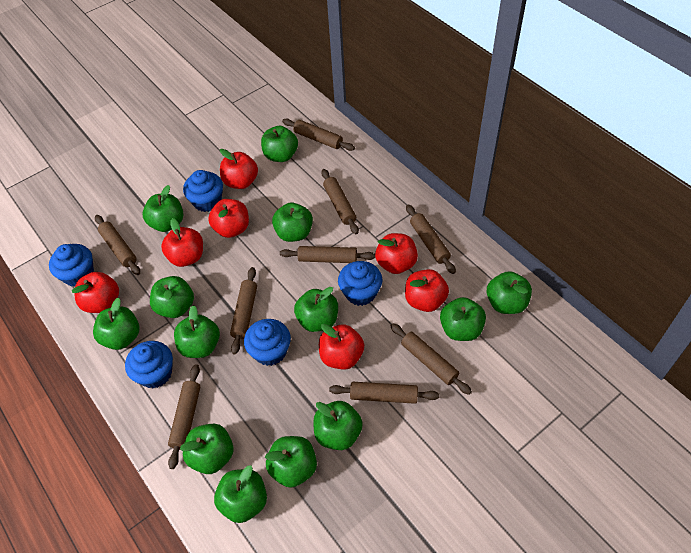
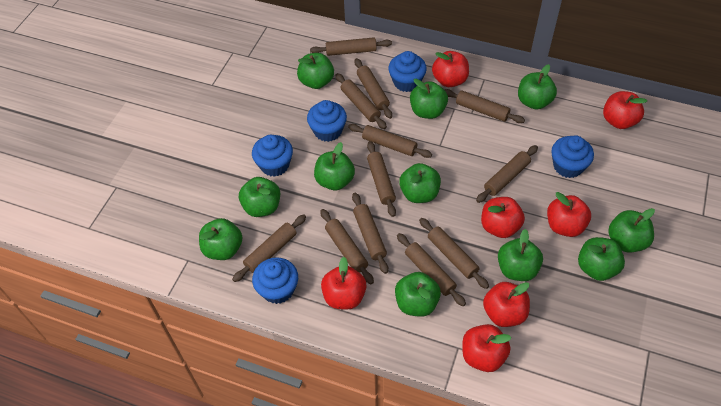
brown rolling pin: 9 -> 12
green apple: 13 -> 11

